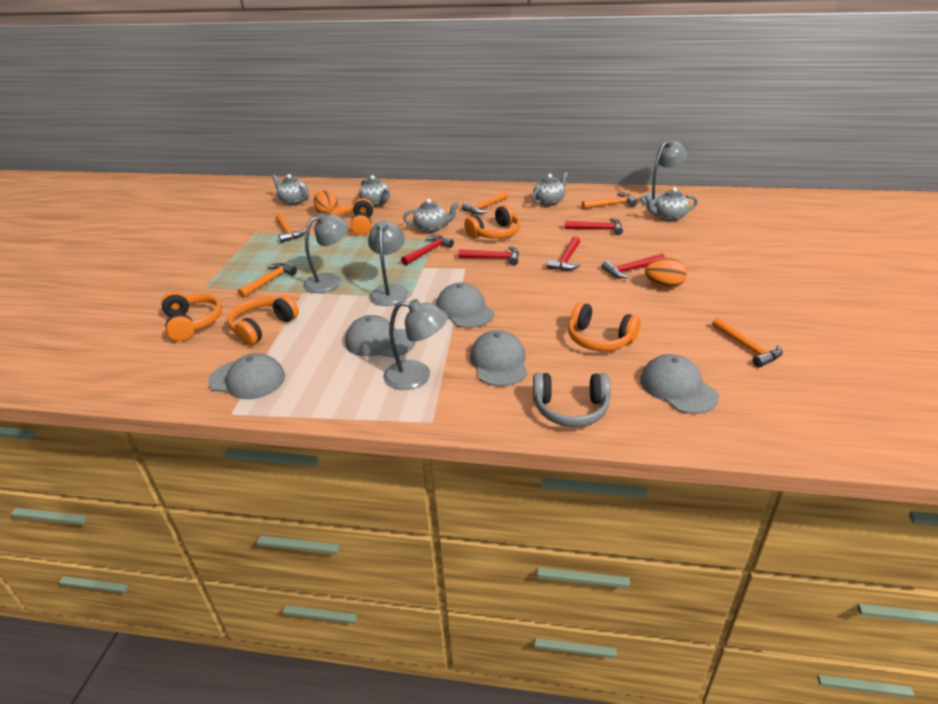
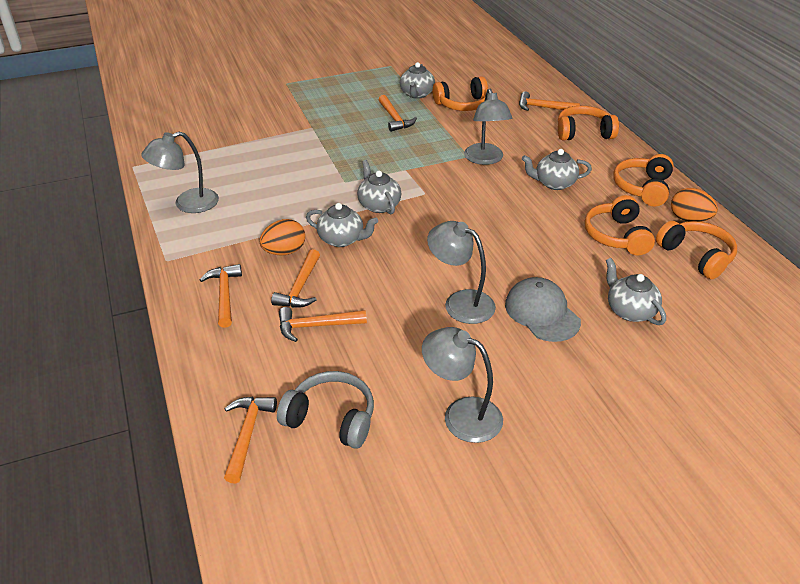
grey cap: 5 -> 1
orange hammer: 5 -> 6
red hammer: 5 -> 0

